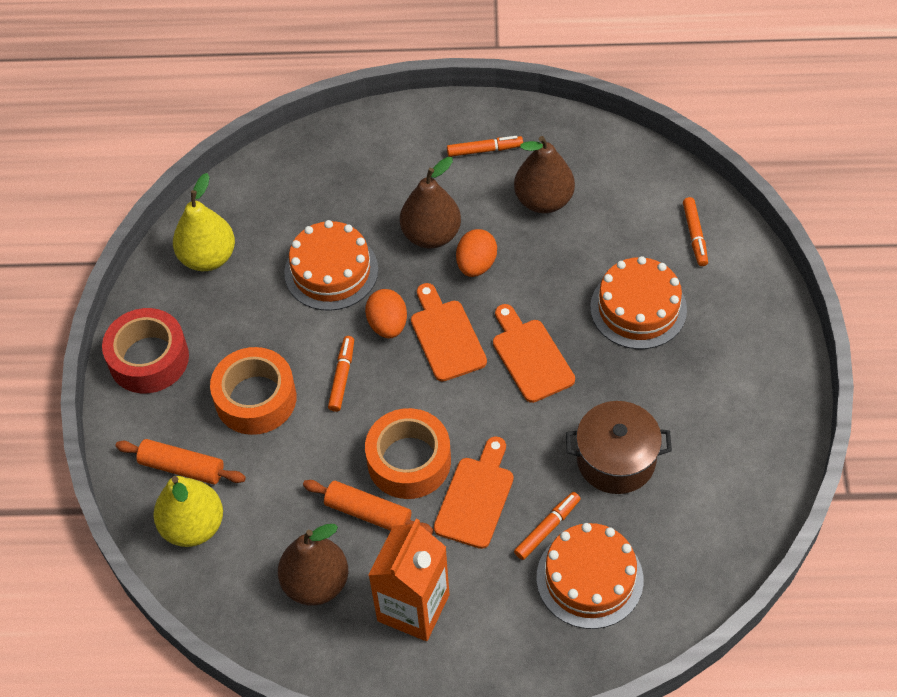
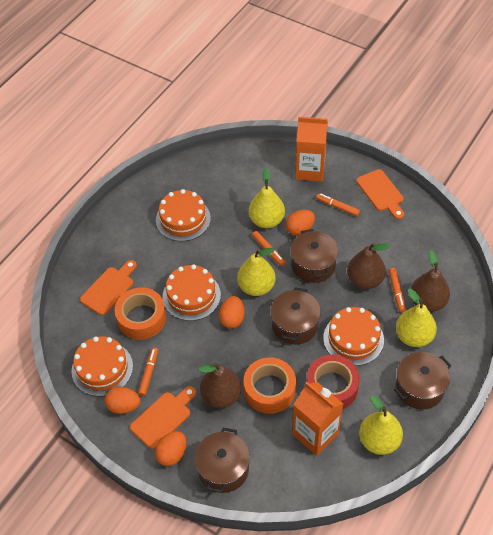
brown pot: 1 -> 4
orange cake: 3 -> 4
orange carton: 1 -> 2
orange egg: 2 -> 4
orange rolling pin: 2 -> 0
yellow pear: 2 -> 4

